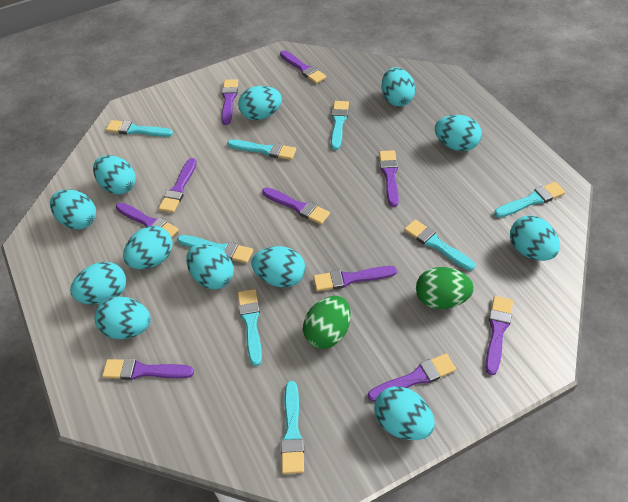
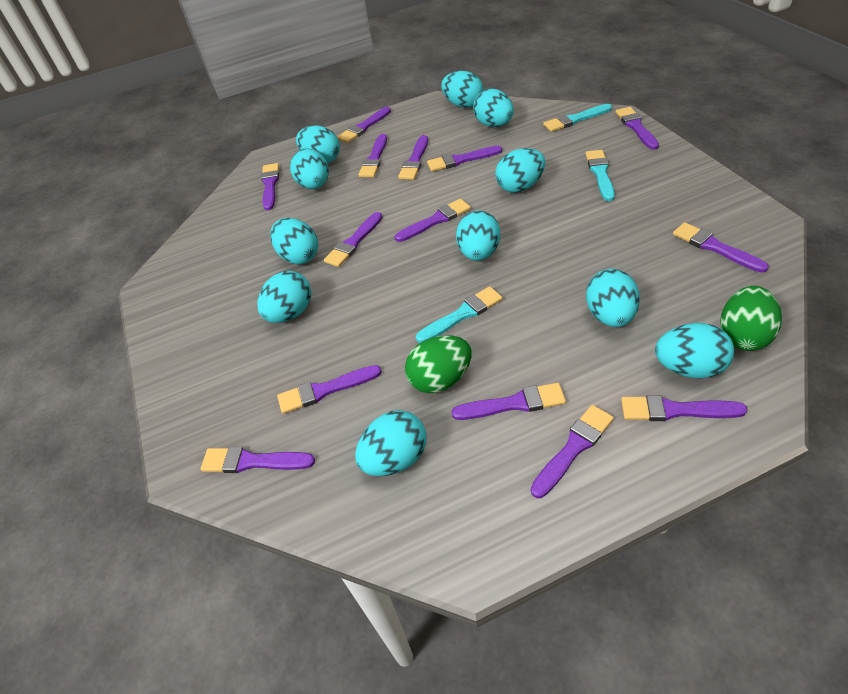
purple brush: 10 -> 14
turquoise brush: 8 -> 3
turquoise egg: 12 -> 11

